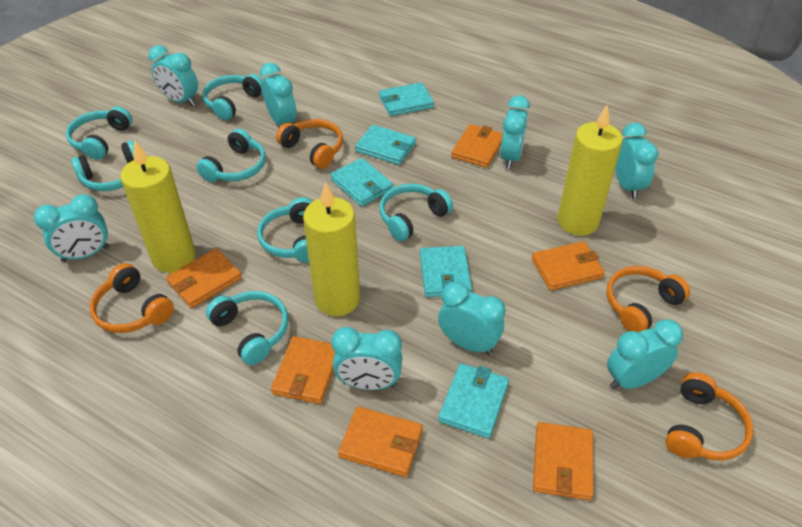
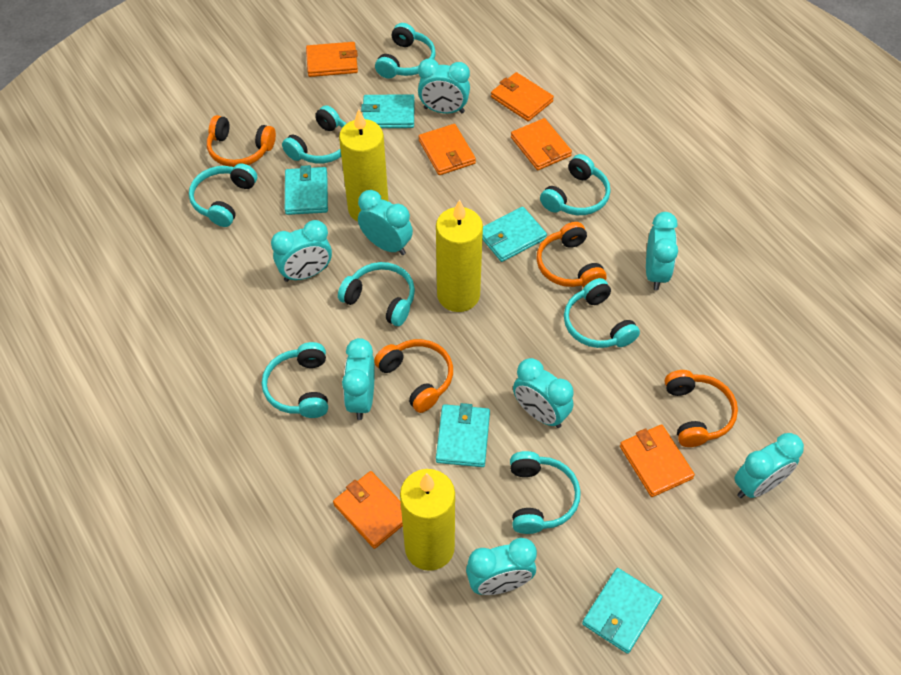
turquoise headphones: 7 -> 8

